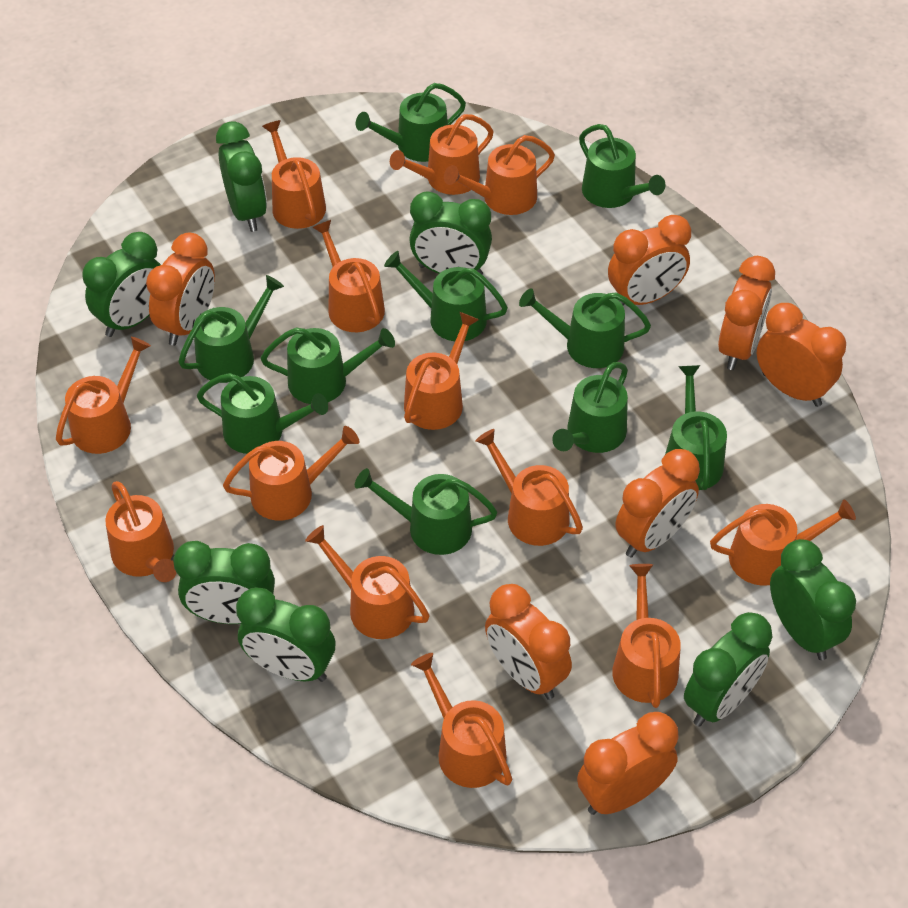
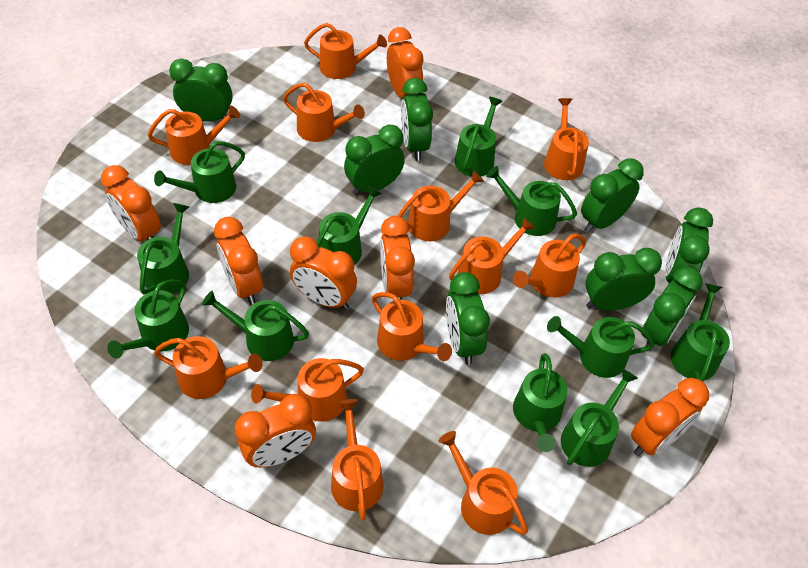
green clock: 7 -> 8
green watering can: 10 -> 11
orange watering can: 13 -> 12

